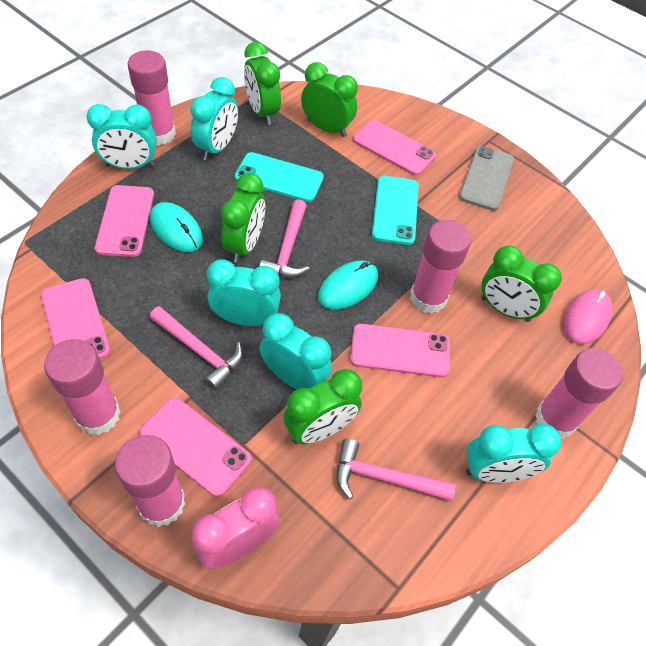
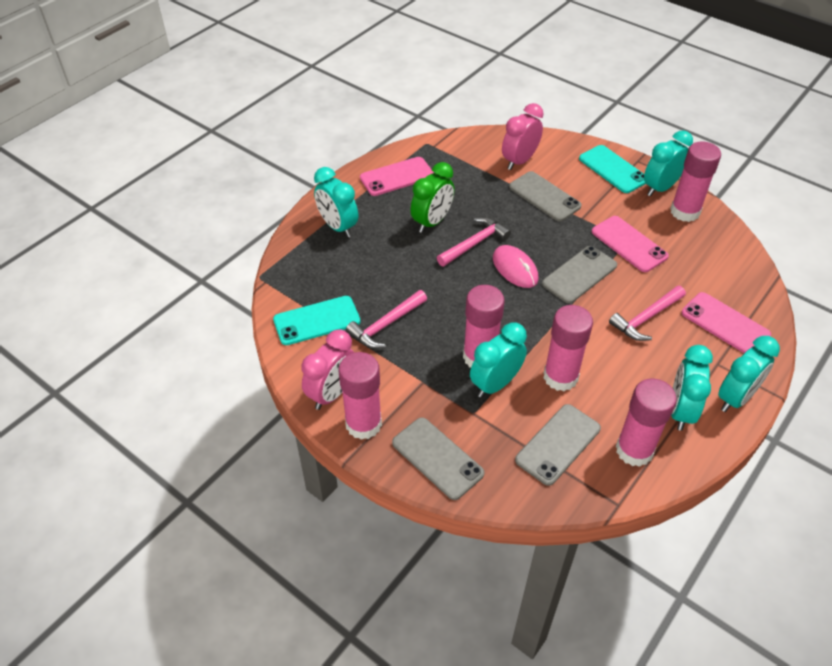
green clock: 5 -> 1
grey phone: 1 -> 4
pink clock: 1 -> 2
pink phone: 5 -> 3
turquoise mouse: 2 -> 0

